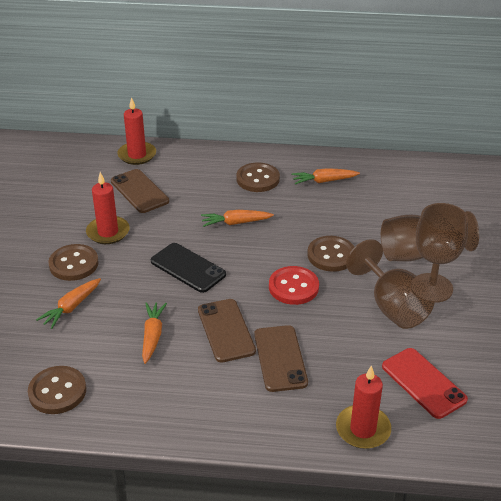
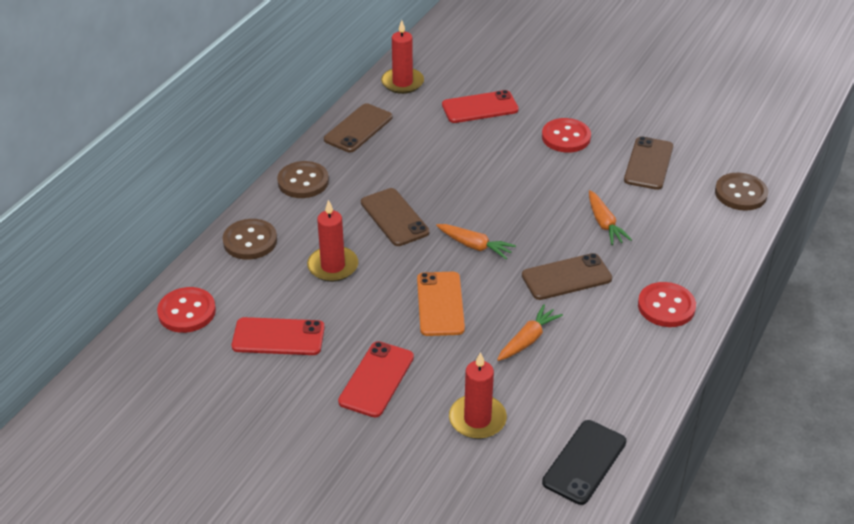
brown button: 4 -> 3
brown goblet: 3 -> 0
brown phone: 3 -> 4
orange carrot: 4 -> 3
orange phone: 0 -> 1
red button: 1 -> 3
red phone: 1 -> 3

